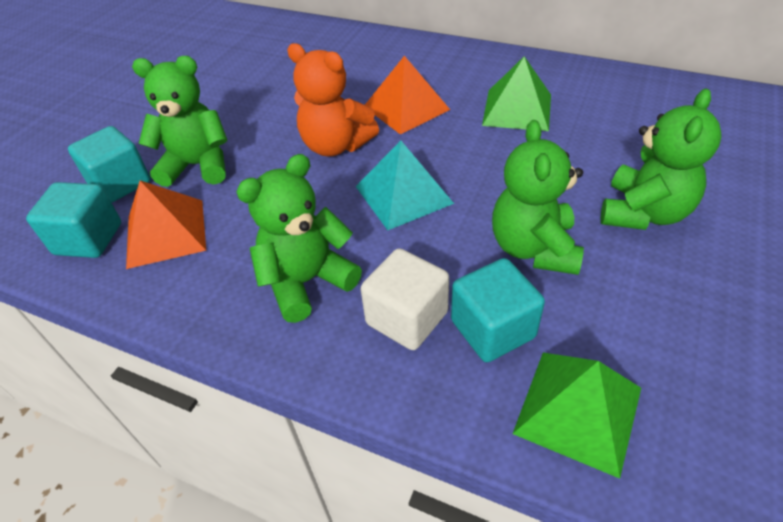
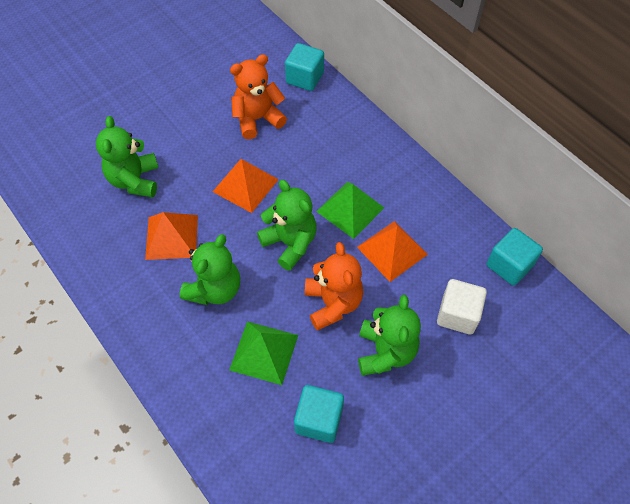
orange pyramid: 2 -> 3
orange teddy bear: 1 -> 2
turquoise pyramid: 1 -> 0

